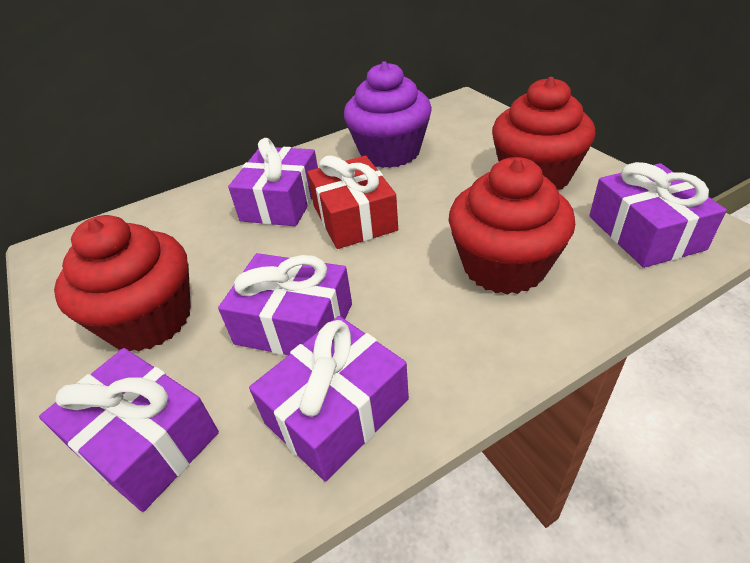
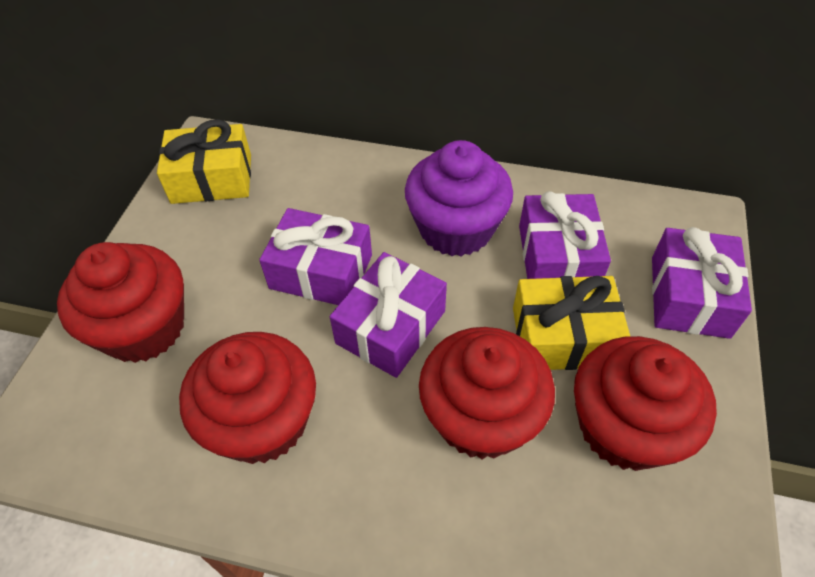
purple gift: 5 -> 4
red cupcake: 3 -> 4
red gift: 1 -> 0
yellow gift: 0 -> 2

